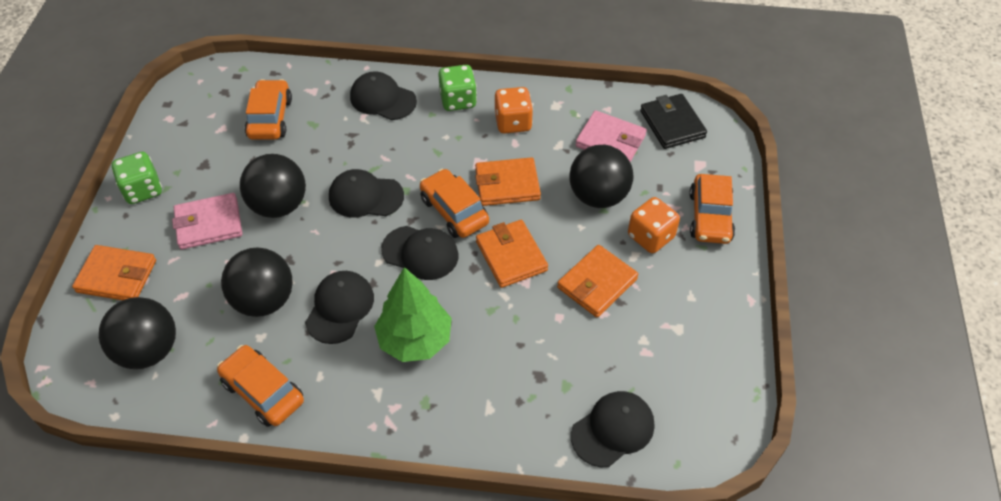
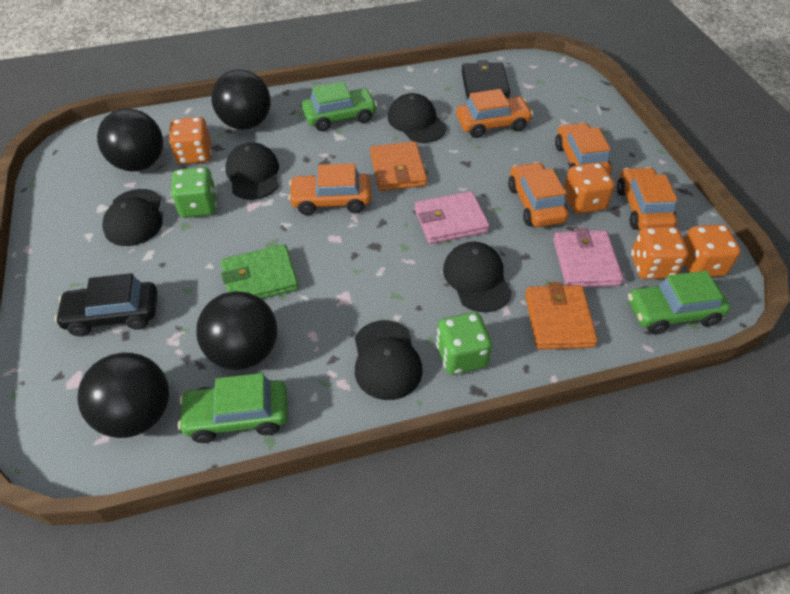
black car: 0 -> 1
green car: 0 -> 3
green tree: 1 -> 0
green wallet: 0 -> 1
orange car: 4 -> 5
orange dice: 2 -> 4
orange wallet: 4 -> 2

